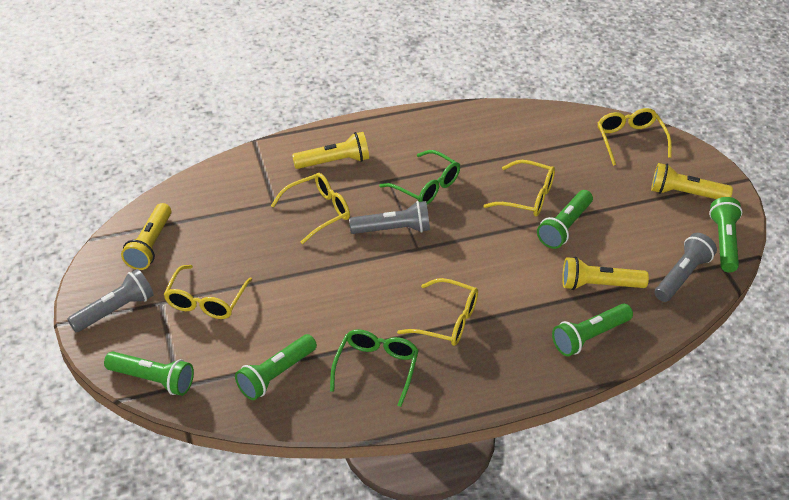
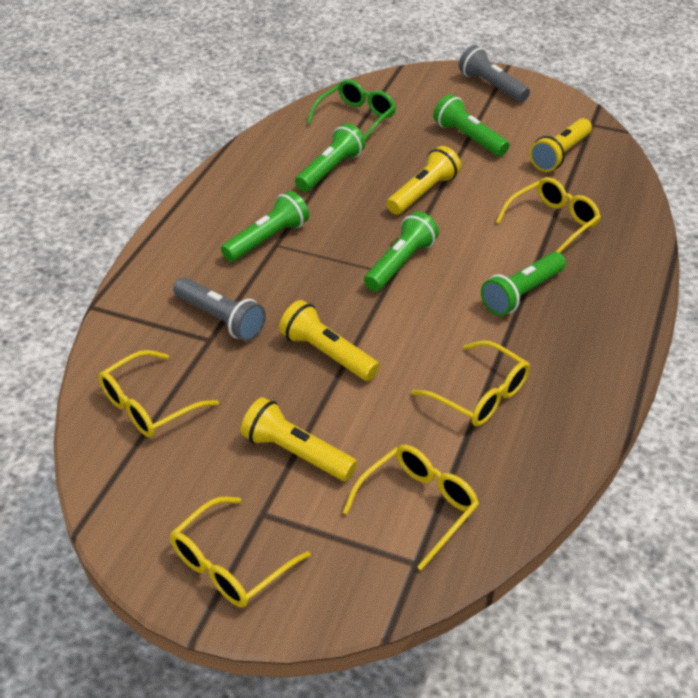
green glasses: 2 -> 1
grey flashlight: 3 -> 2

